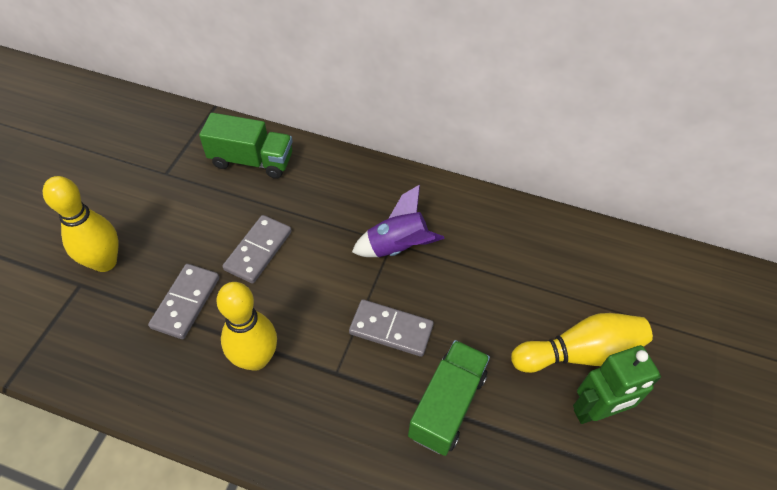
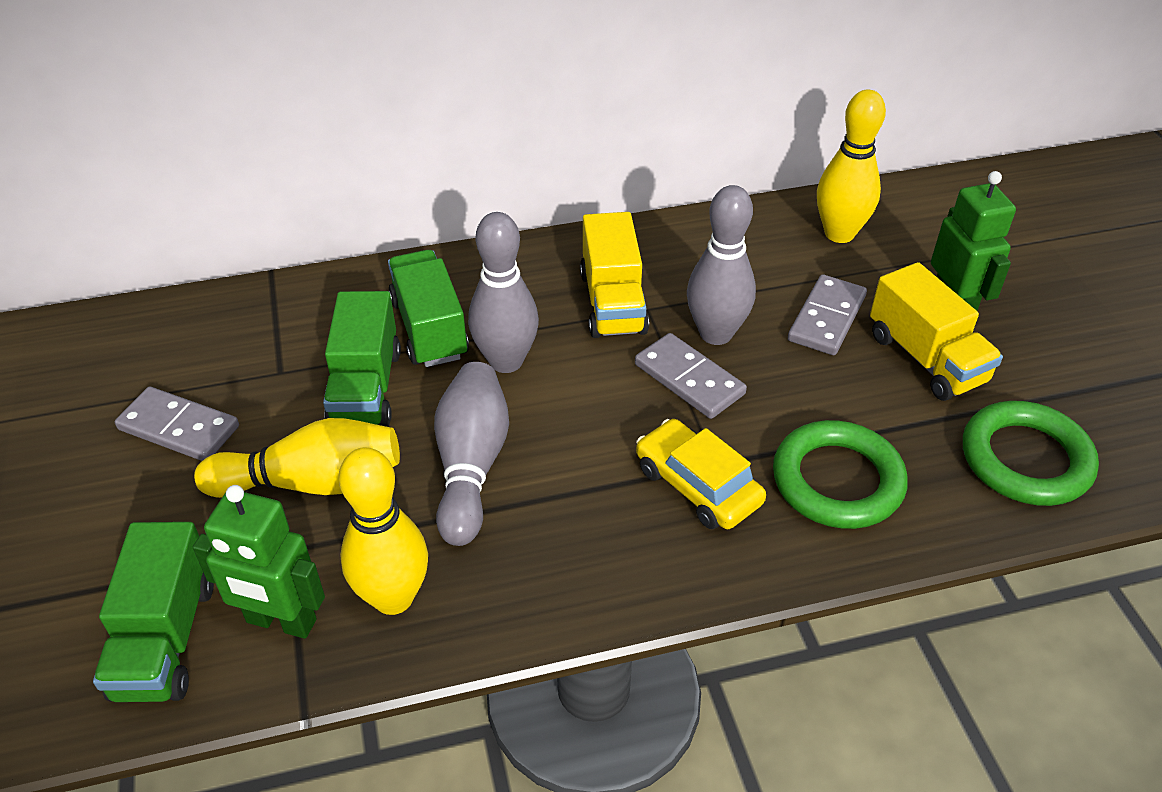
green ring: 0 -> 2
green robot: 1 -> 2
green truck: 2 -> 3
grey bowling pin: 0 -> 3
purple rocket: 1 -> 0
yellow car: 0 -> 1
yellow truck: 0 -> 2

